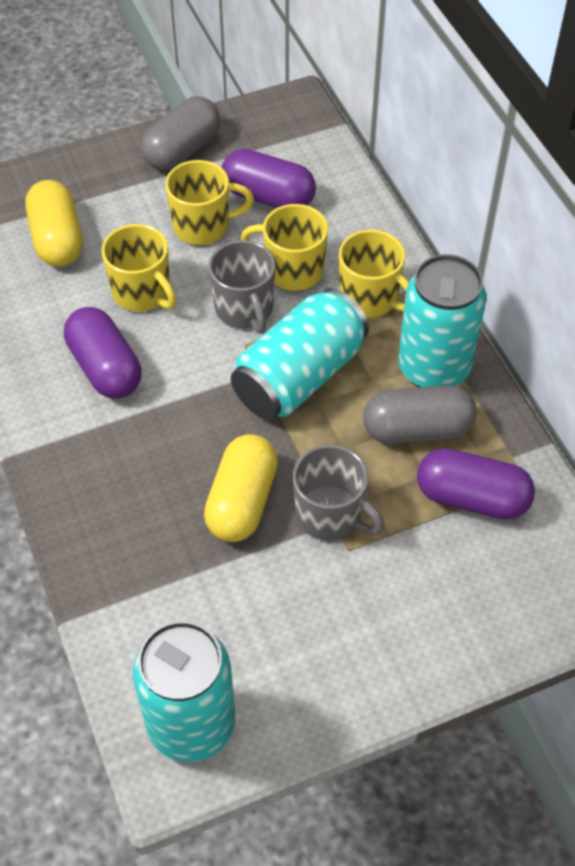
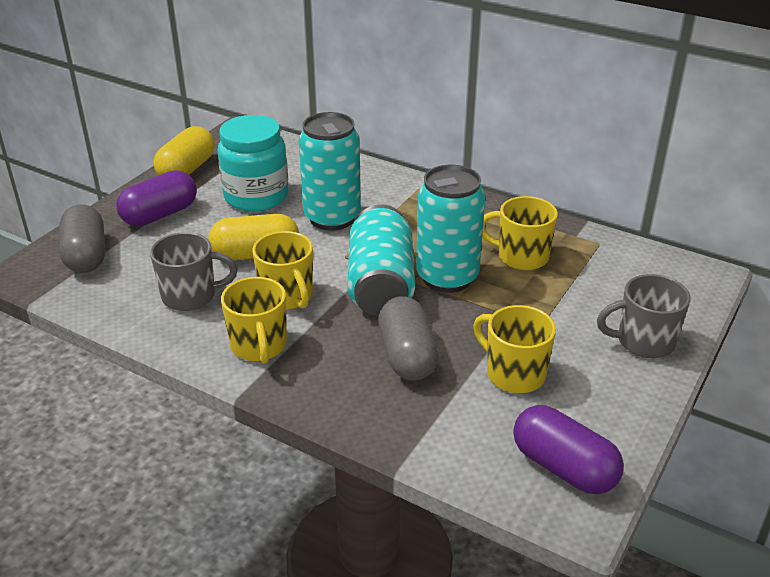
purple capsule: 3 -> 2
turquoise jar: 0 -> 1

